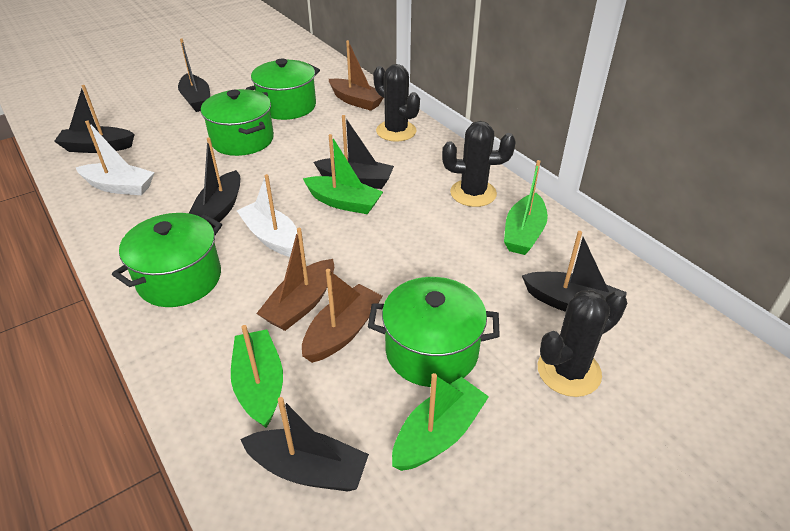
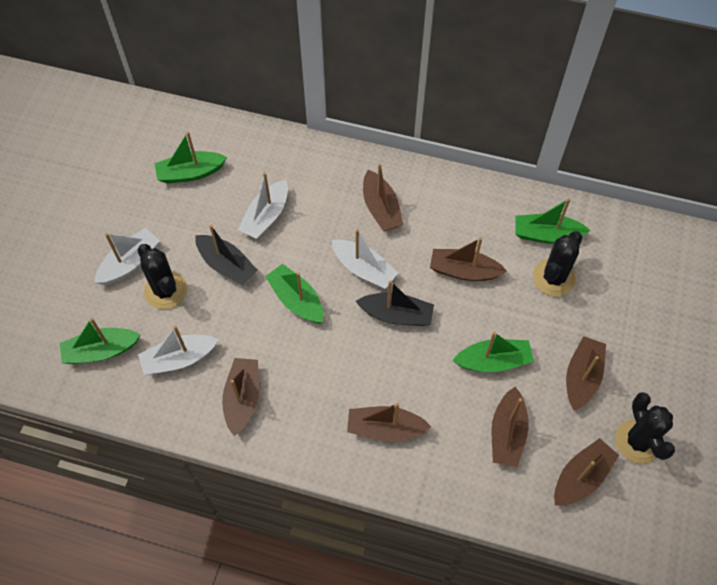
black boat: 6 -> 2
brown boat: 3 -> 7
green boat: 4 -> 5
green pot: 4 -> 0
white boat: 2 -> 4

